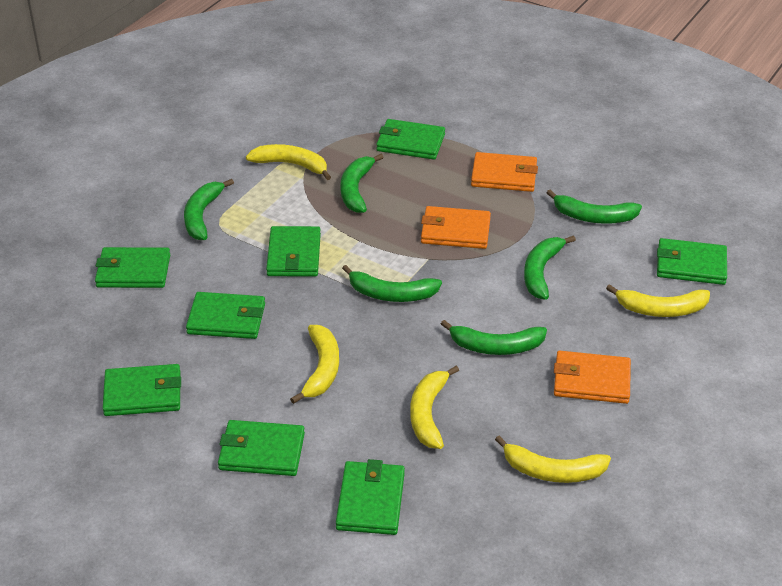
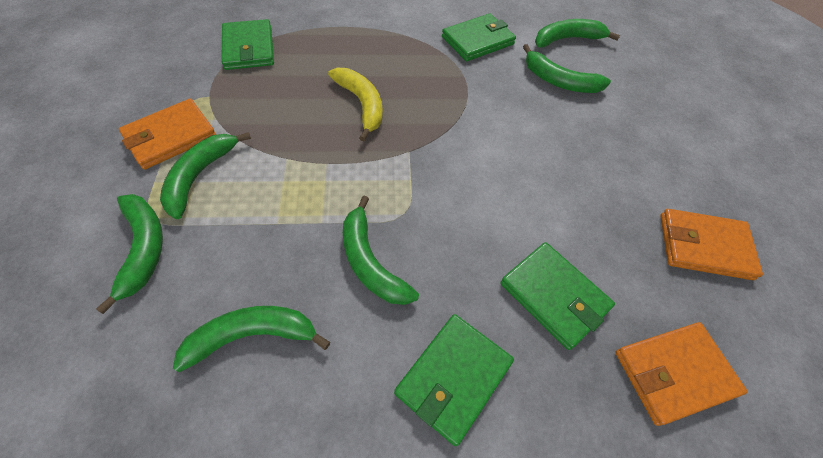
green wallet: 8 -> 4
yellow banana: 5 -> 1

